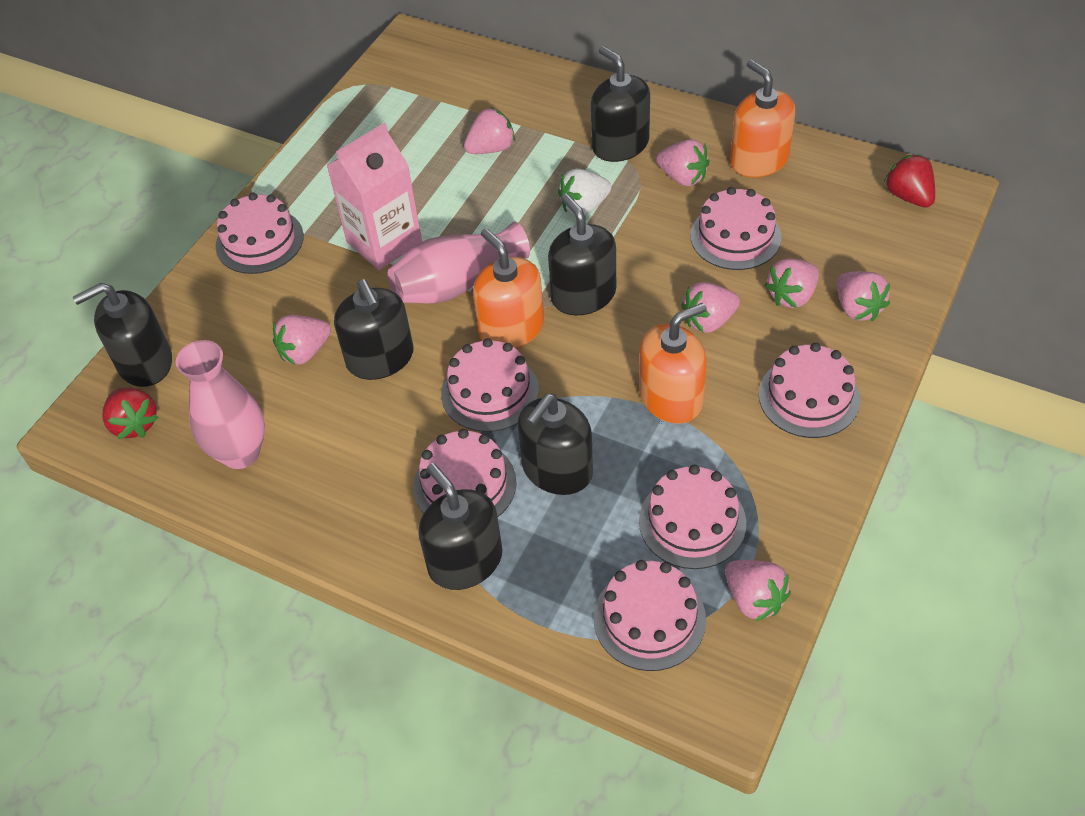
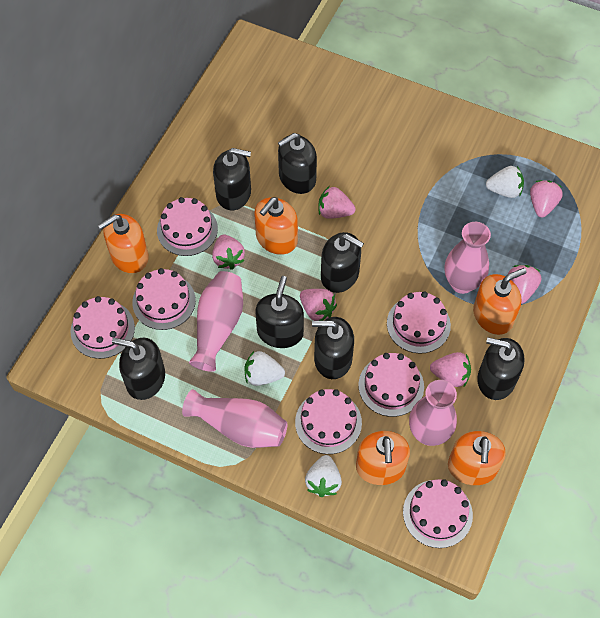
black soap dispenser: 6 -> 7
orange soap dispenser: 3 -> 5
pink carton: 1 -> 0
pink strawberry: 7 -> 6
pink vase: 2 -> 4
red strawberry: 2 -> 0
white strawberry: 1 -> 3

